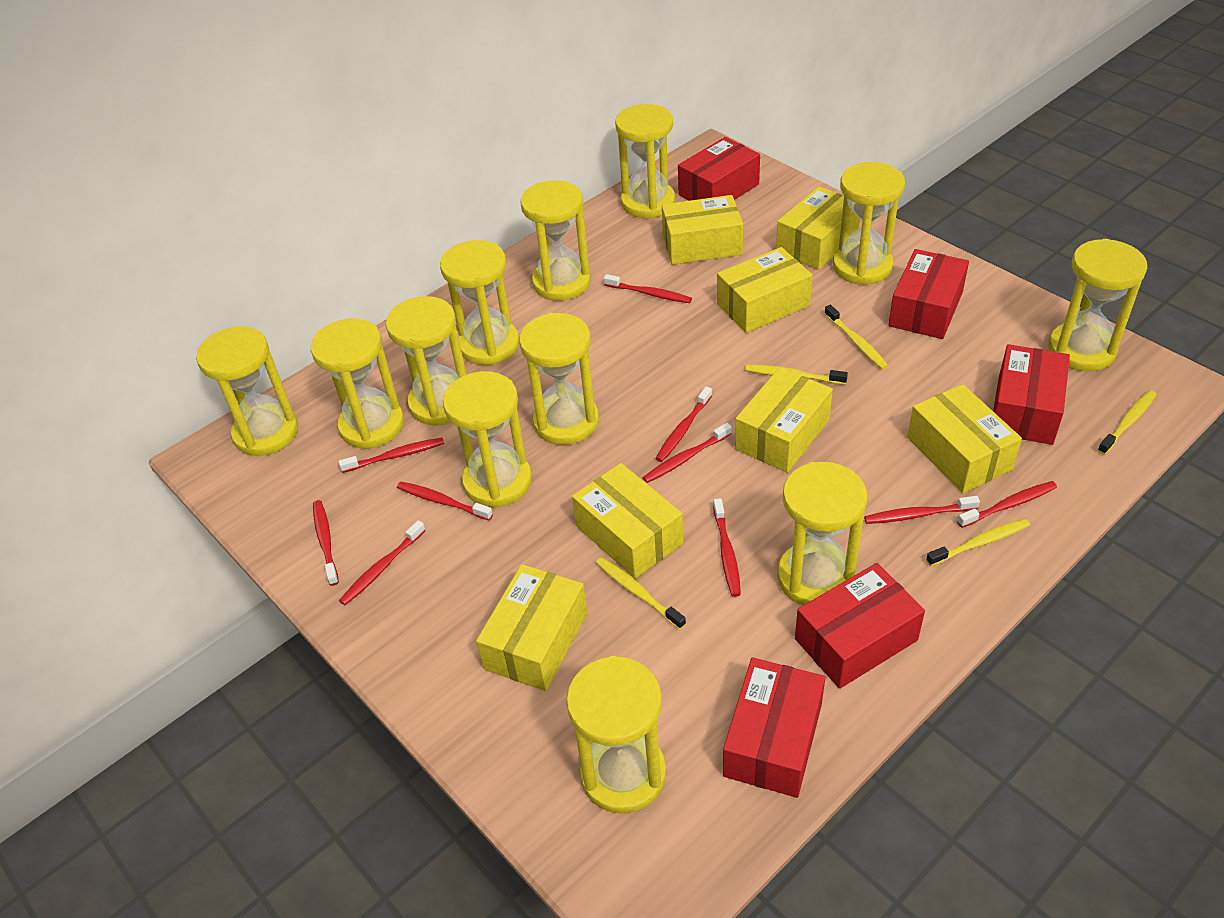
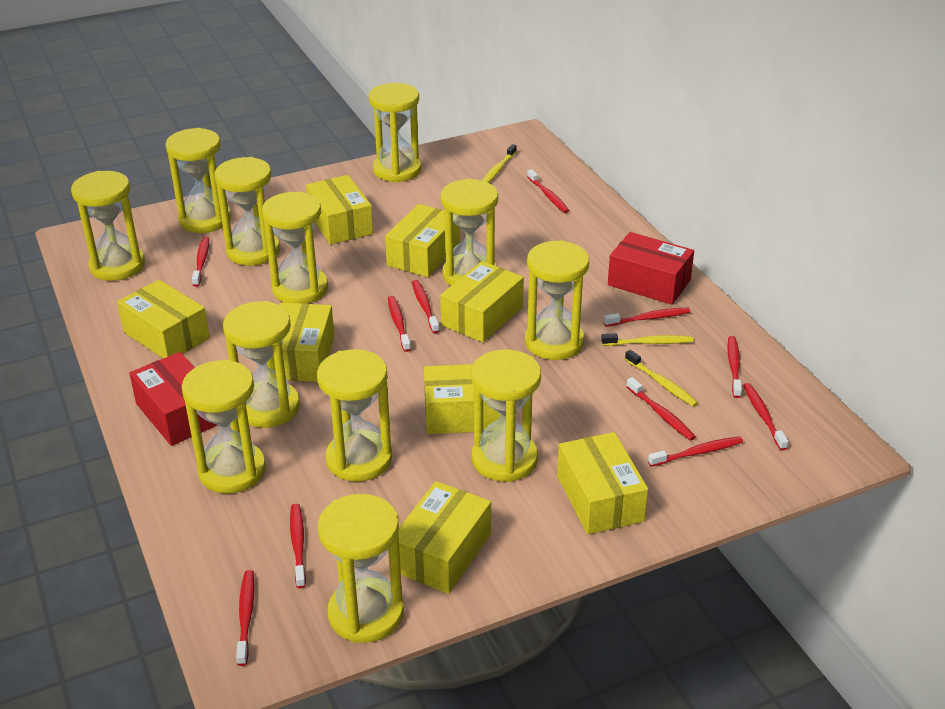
red box: 5 -> 2
red toothbrush: 10 -> 11
yellow box: 7 -> 8
yellow toothbrush: 5 -> 3

